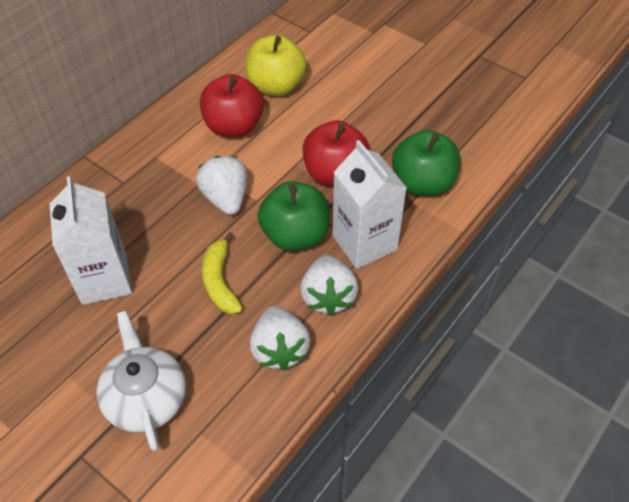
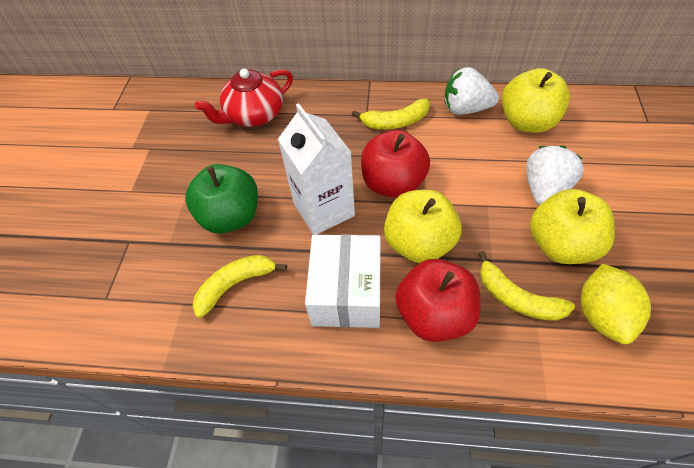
green apple: 2 -> 1
red teapot: 0 -> 1
white box: 0 -> 1
white carton: 2 -> 1
white strawberry: 3 -> 2
white teapot: 1 -> 0
yellow apple: 1 -> 3
yellow banana: 1 -> 3
yellow lemon: 0 -> 1

